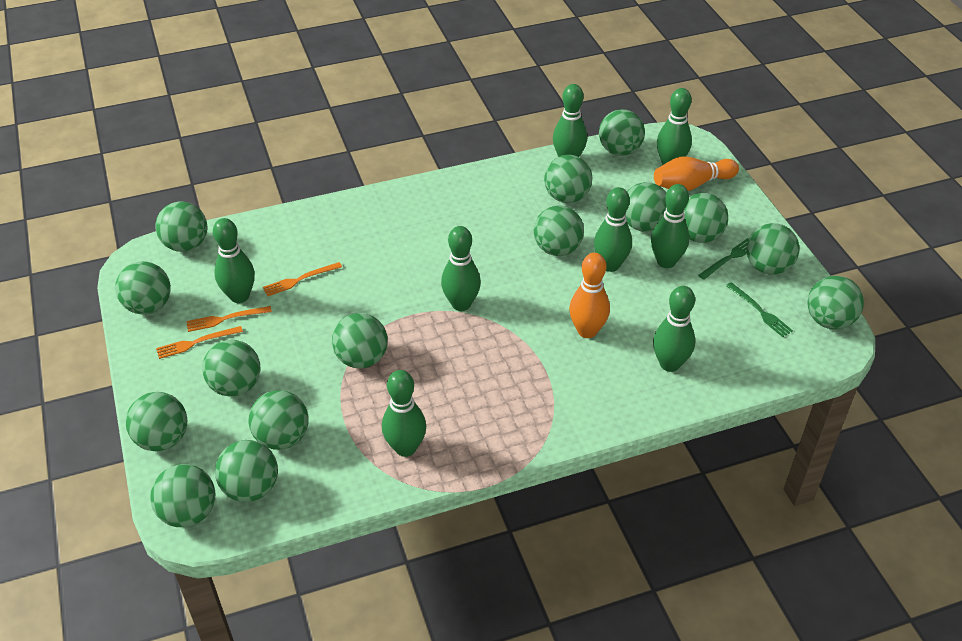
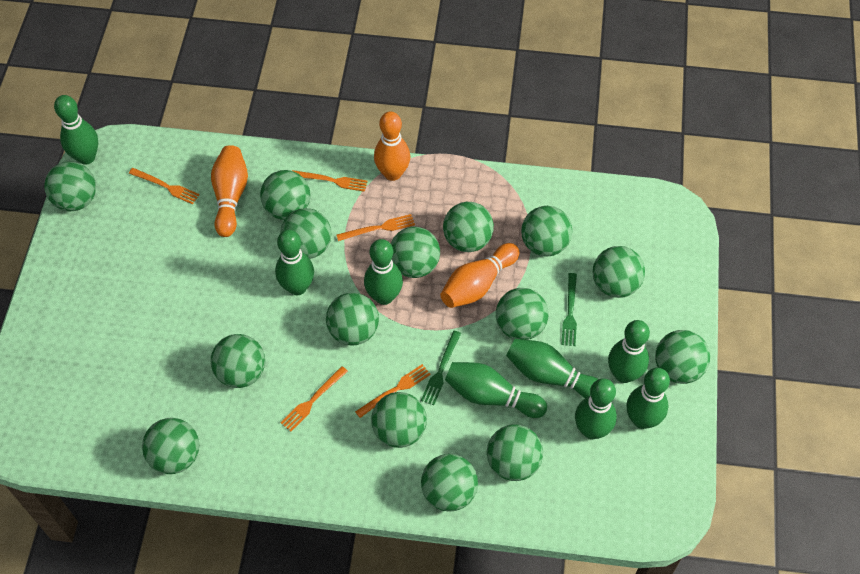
orange bowling pin: 2 -> 3
orange fork: 3 -> 5

